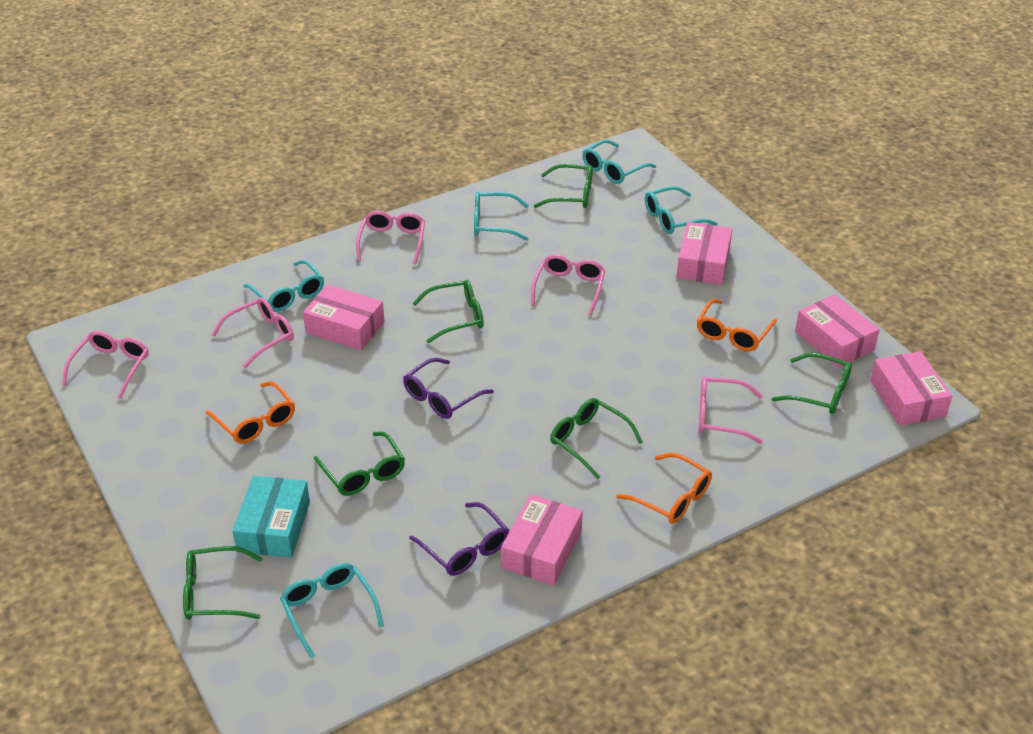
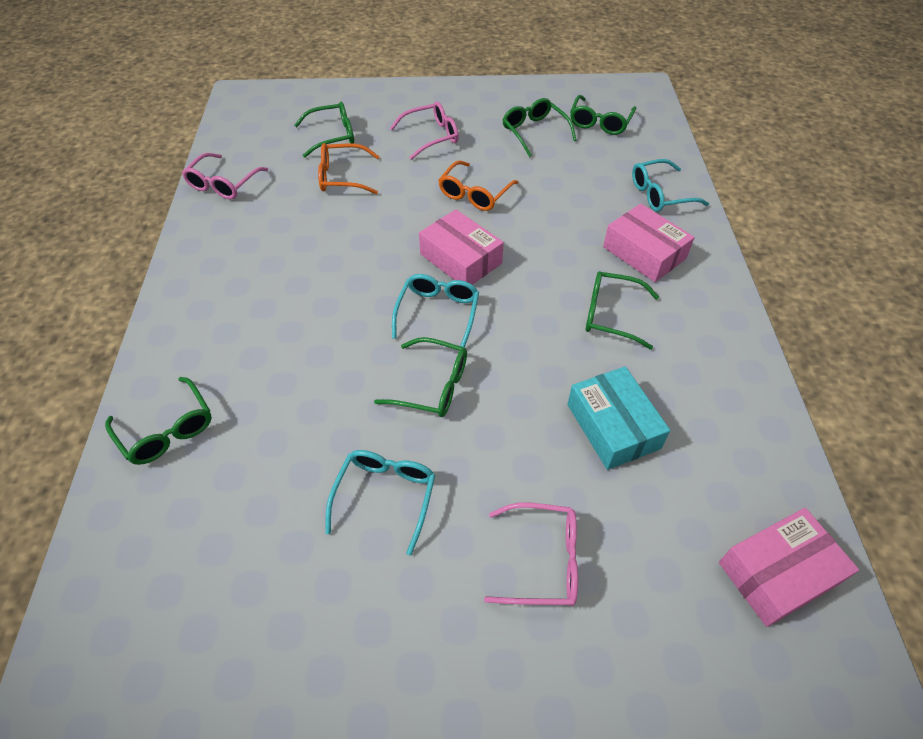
orange glasses: 3 -> 2
pink box: 5 -> 3
pink glasses: 5 -> 3
purple glasses: 2 -> 0
turquoise glasses: 5 -> 3

